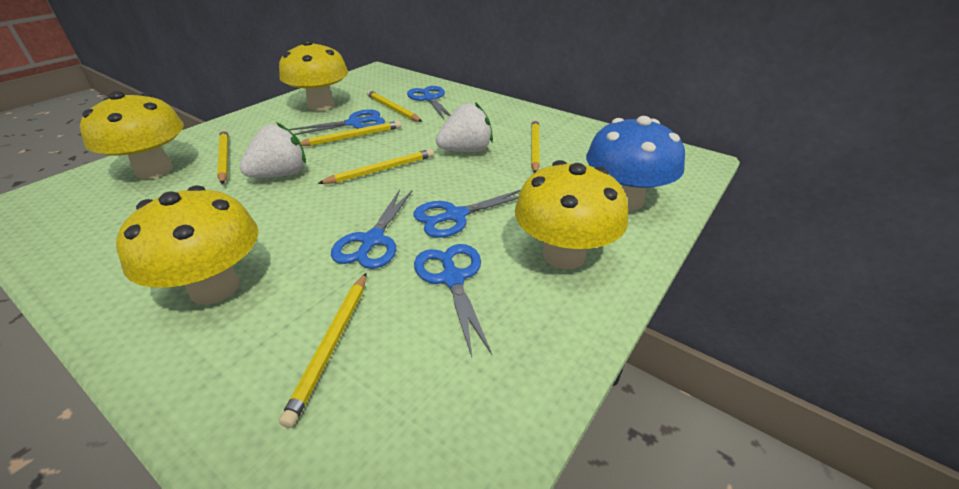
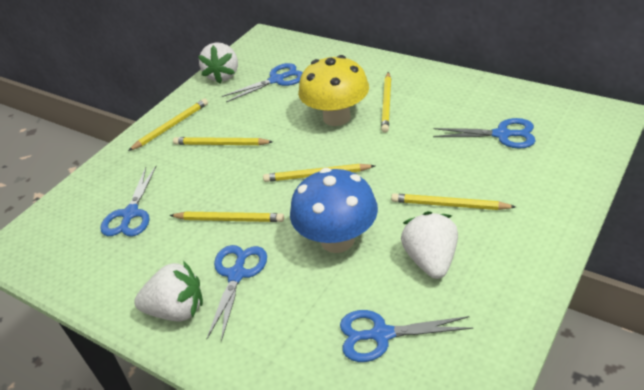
white strawberry: 2 -> 3
yellow mushroom: 4 -> 1

